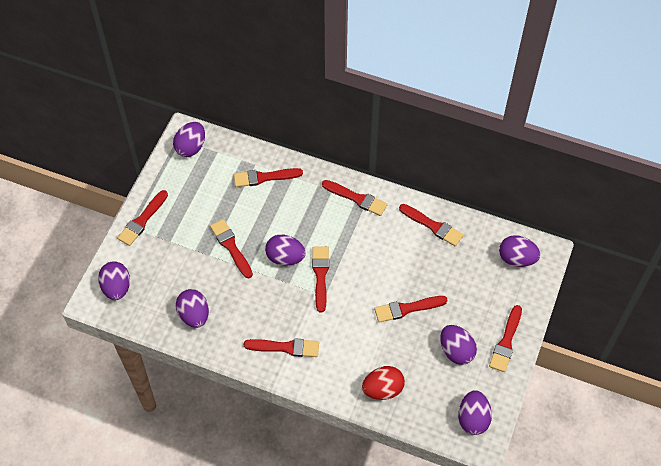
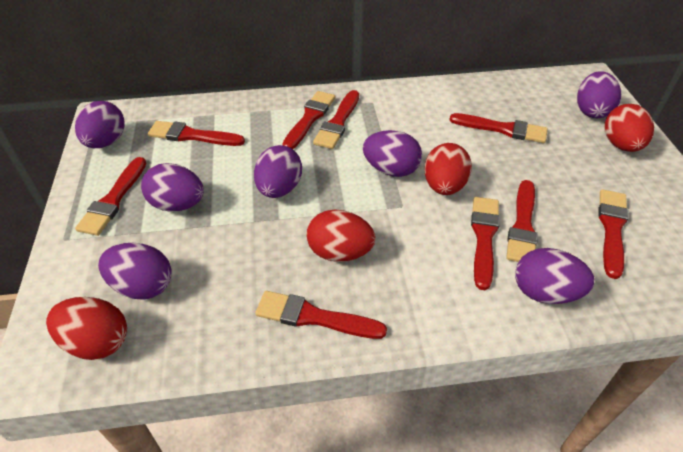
red egg: 1 -> 4

